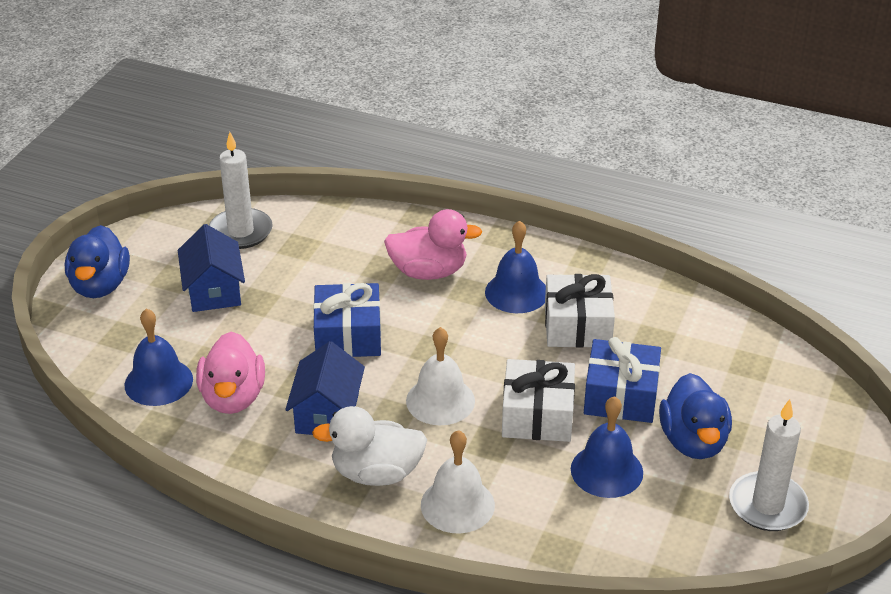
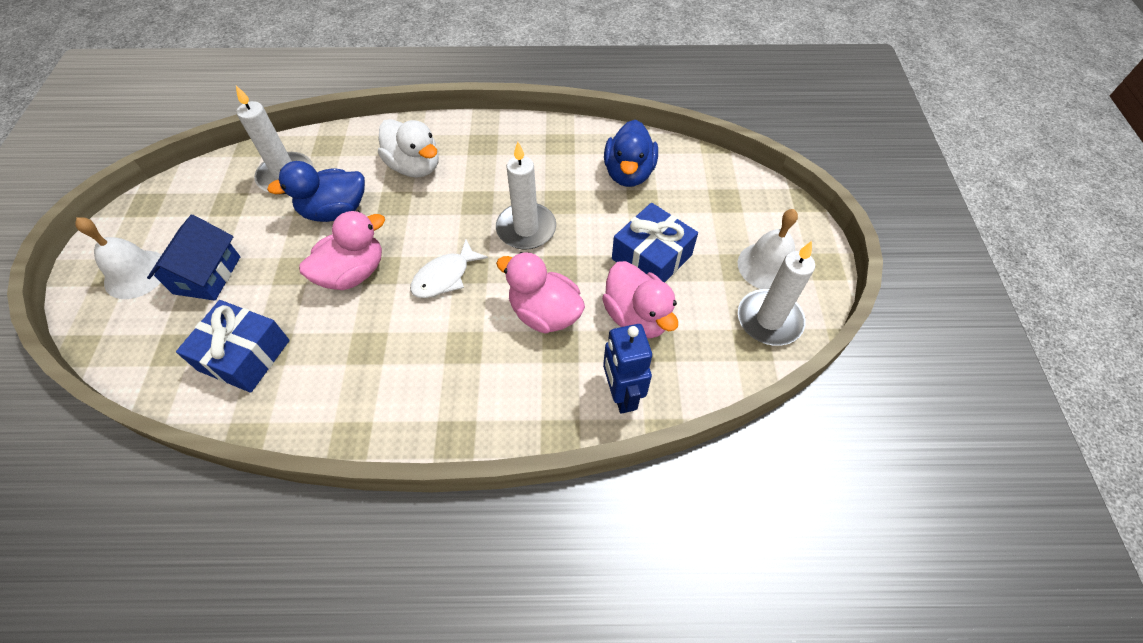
blue bell: 3 -> 0
blue house: 2 -> 1
blue robot: 0 -> 1
pink duck: 2 -> 3
white candle: 2 -> 3
white fish: 0 -> 1
white gift: 2 -> 0

